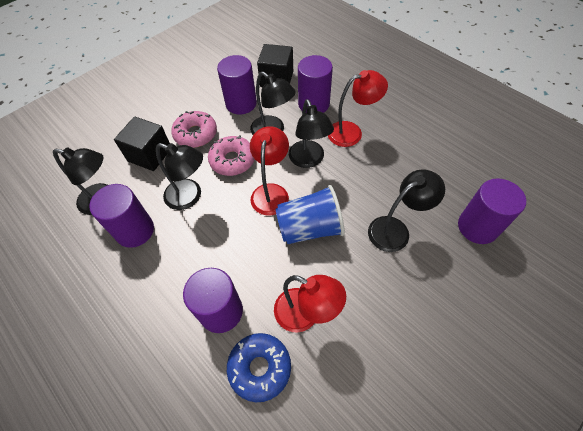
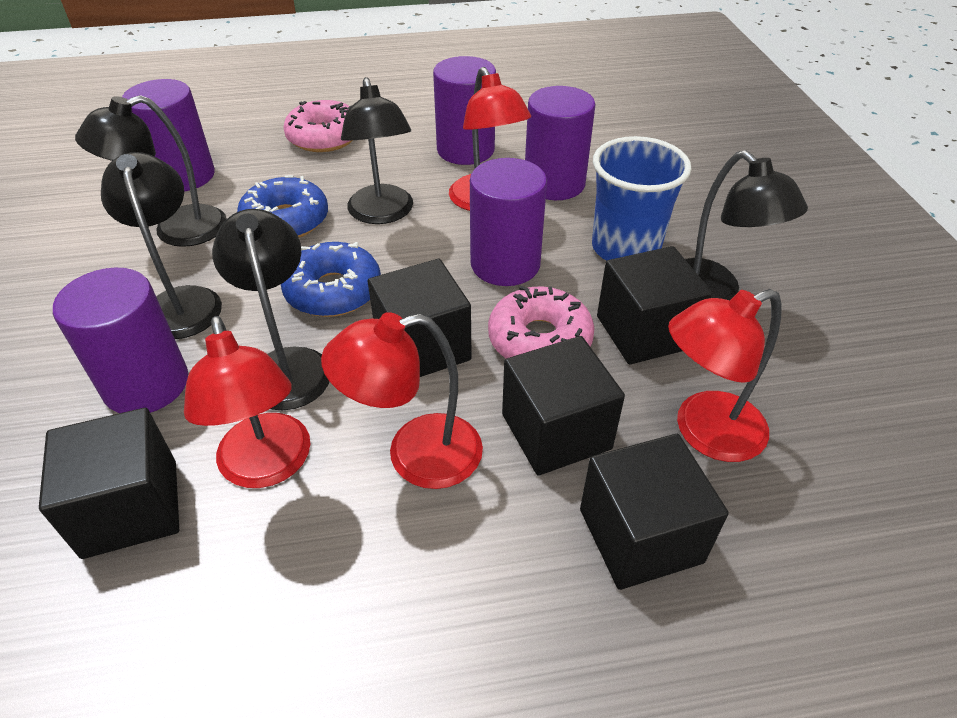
black cube: 2 -> 5
blue donut: 1 -> 2
red lamp: 3 -> 4

